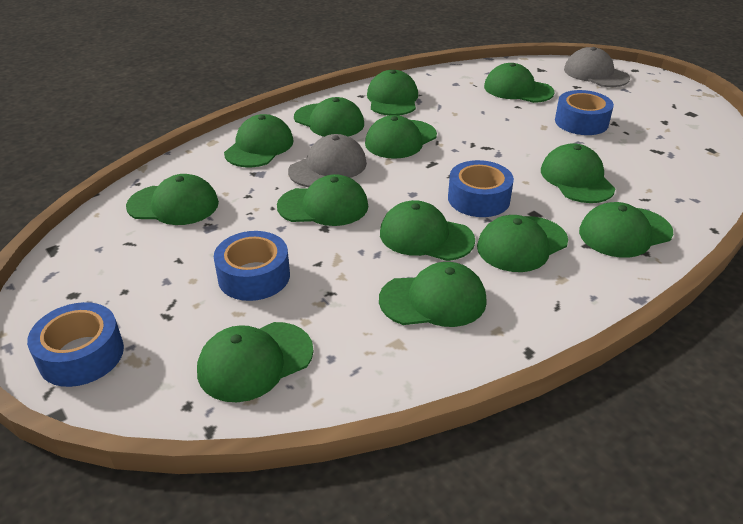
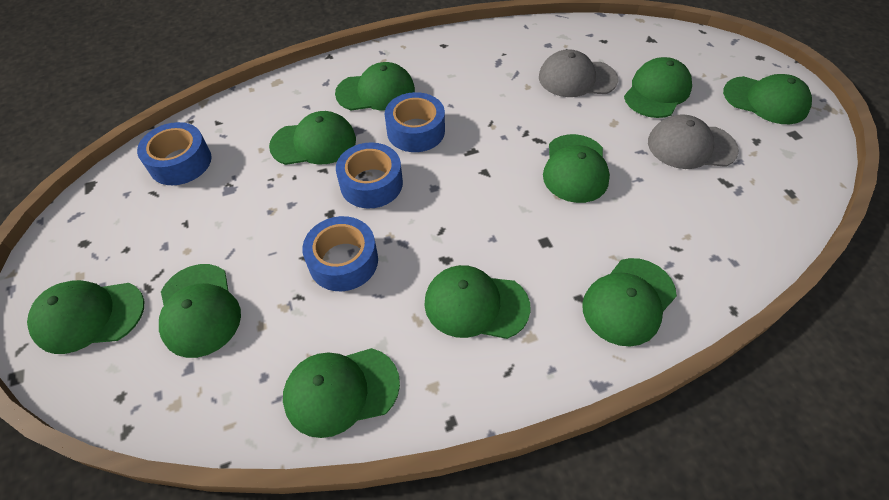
green cap: 13 -> 10

